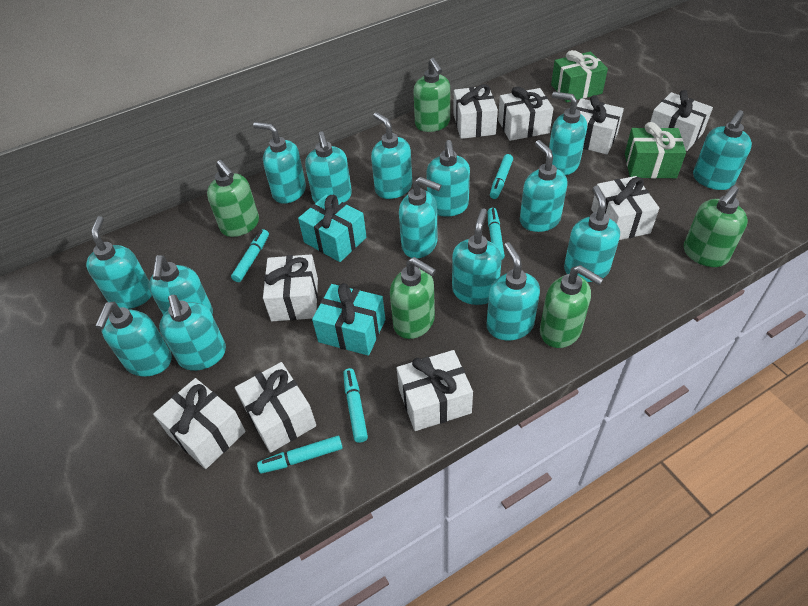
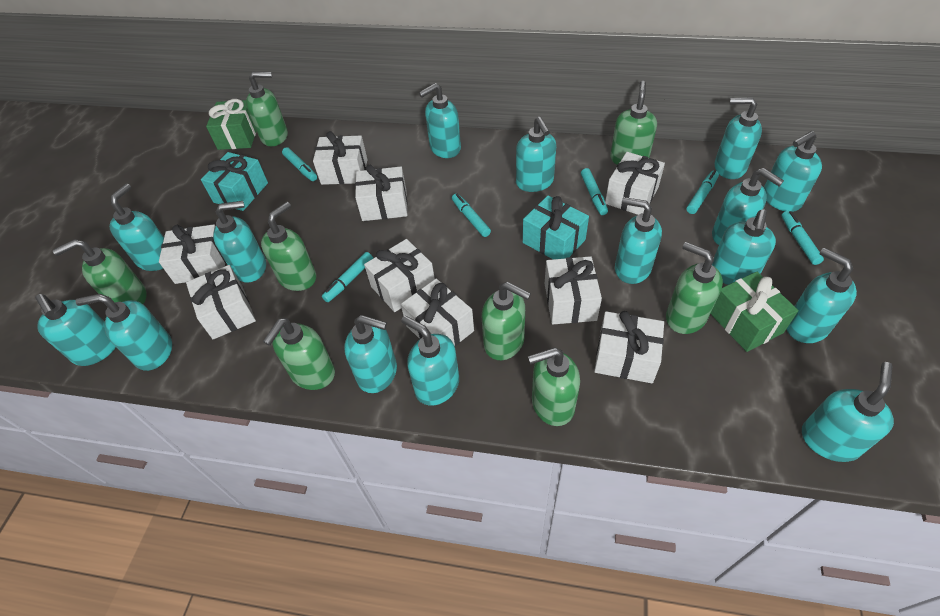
green soap dispenser: 5 -> 8
turquoise marker: 5 -> 6

